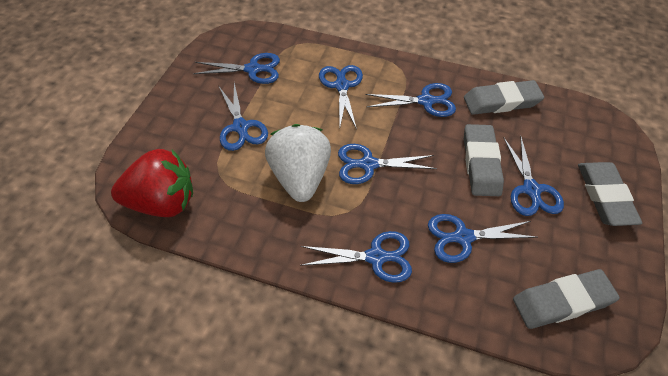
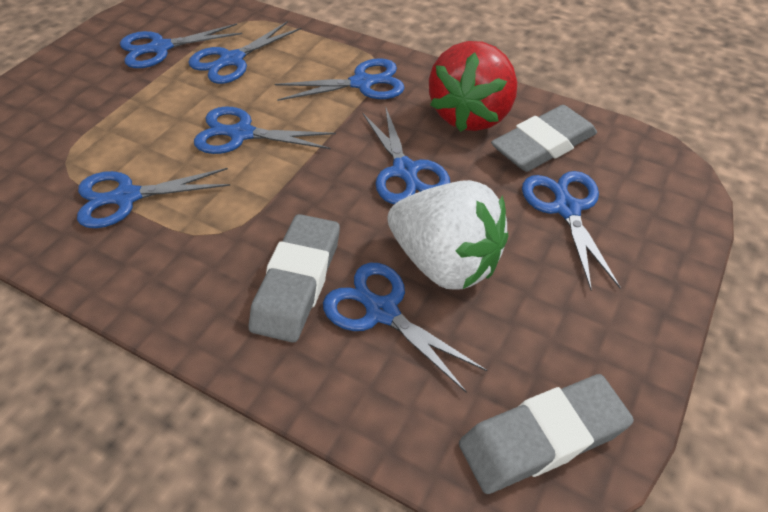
grey eraser: 4 -> 3

